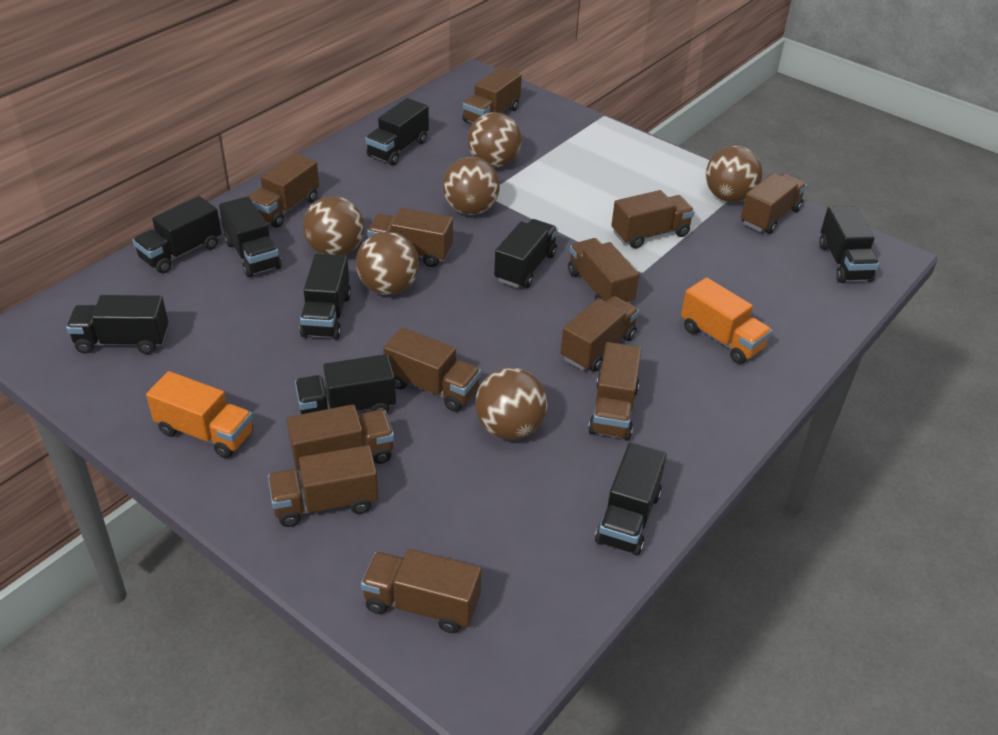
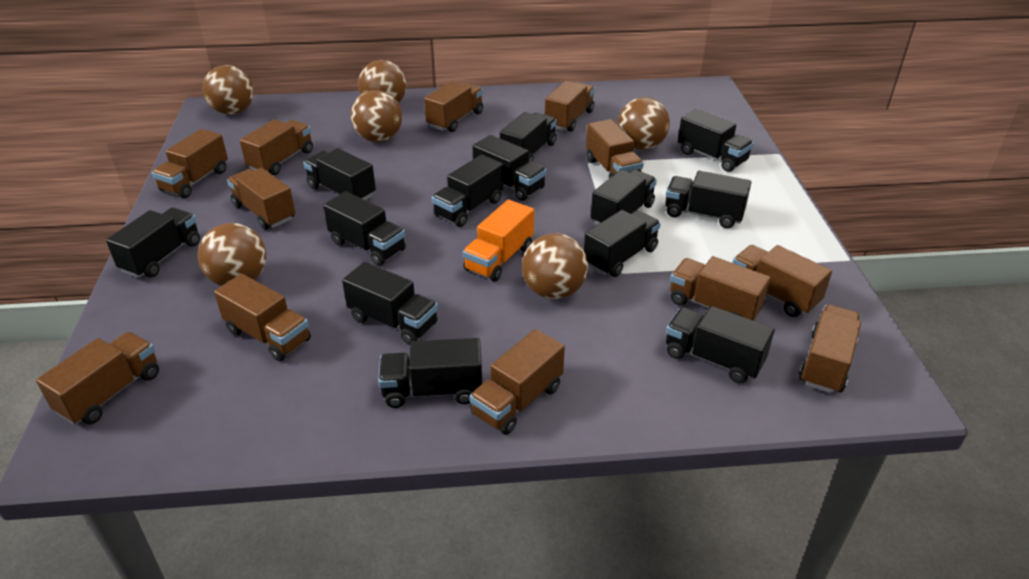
black truck: 9 -> 13
orange truck: 2 -> 1

